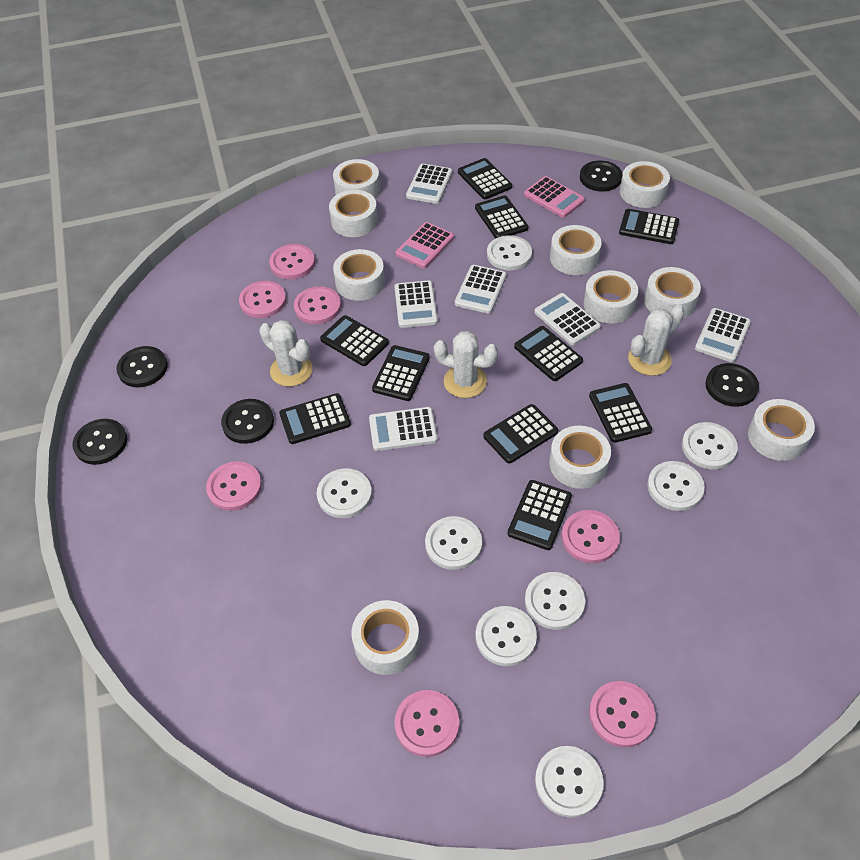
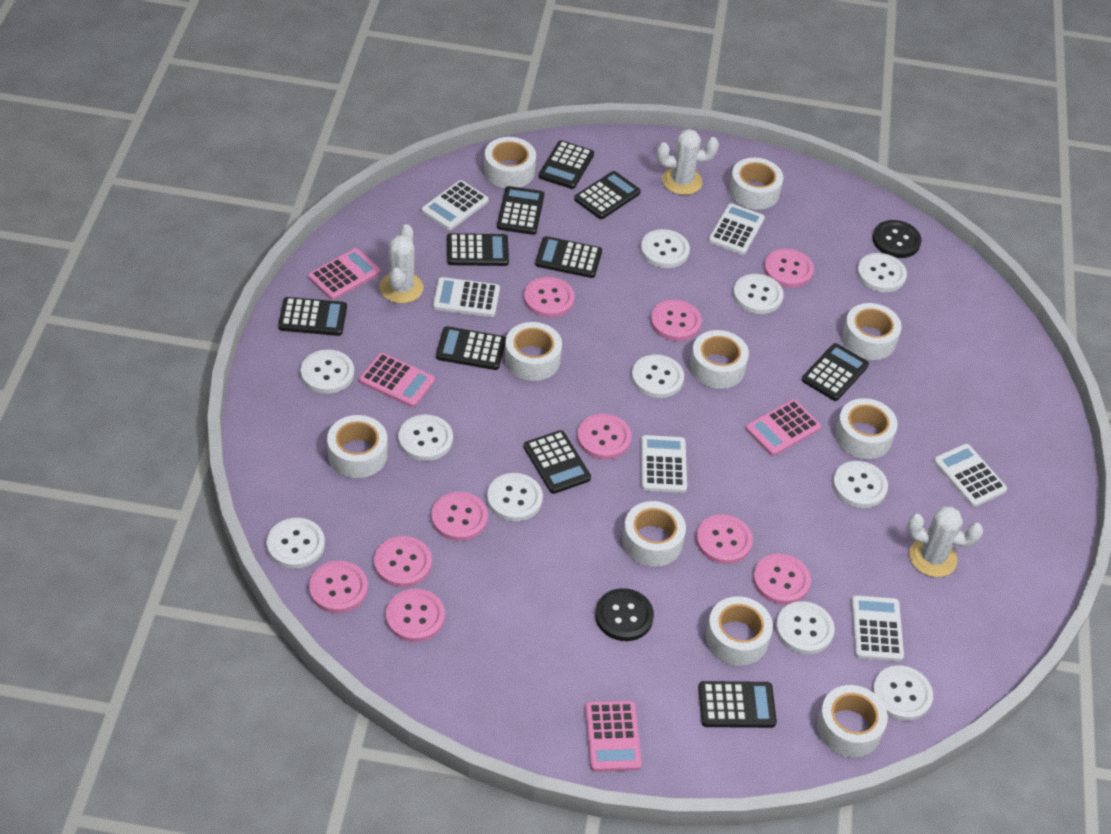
black button: 5 -> 2
pink button: 7 -> 10
pink calculator: 2 -> 4
white button: 8 -> 11

